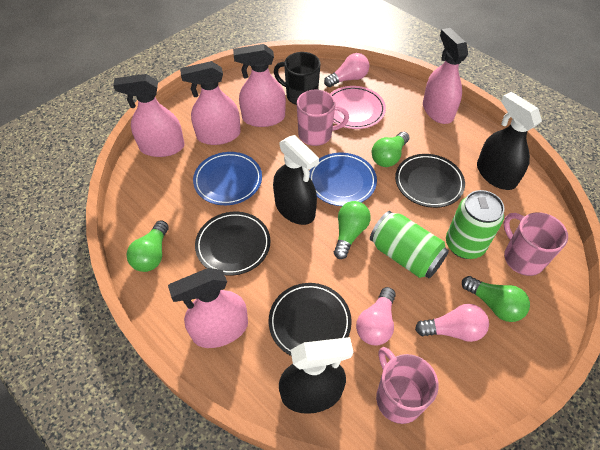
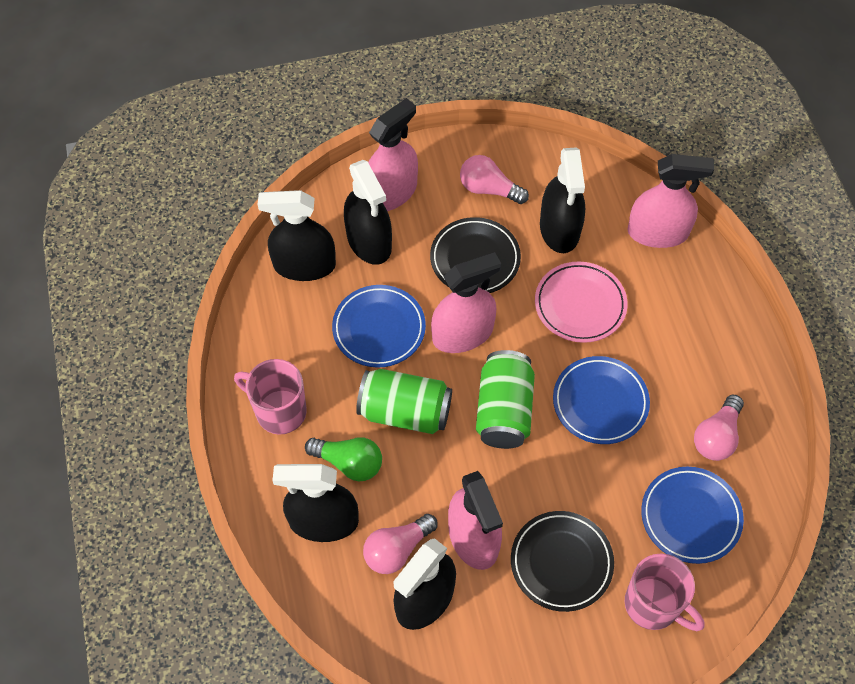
black mug: 1 -> 0
black plate: 3 -> 2
black spray bottle: 3 -> 5
blue plate: 2 -> 3
green light bulb: 4 -> 1
pink mug: 3 -> 2
pink spray bottle: 5 -> 4

